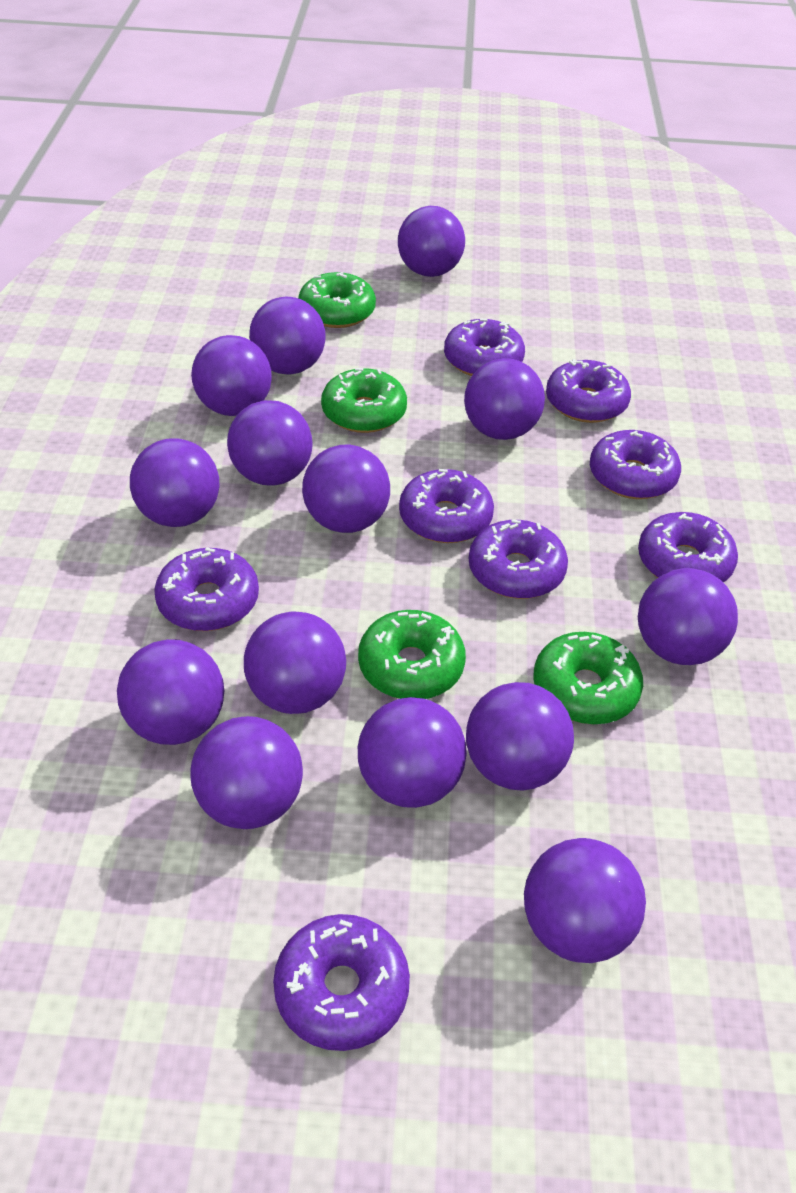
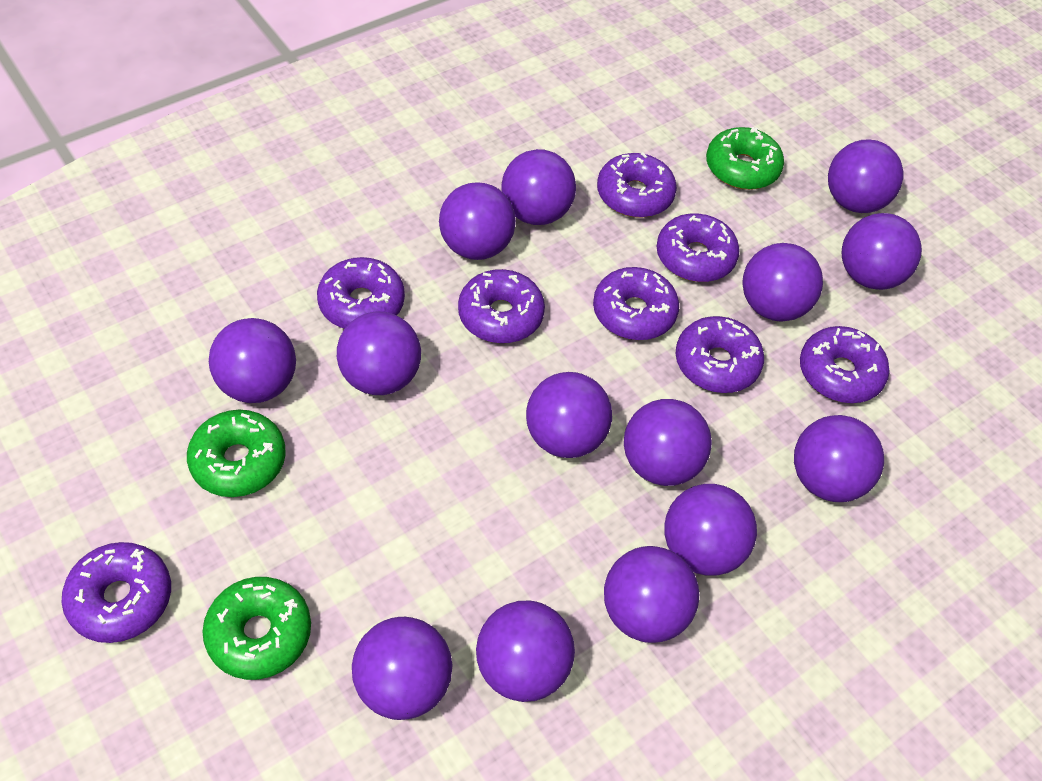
green donut: 4 -> 3

